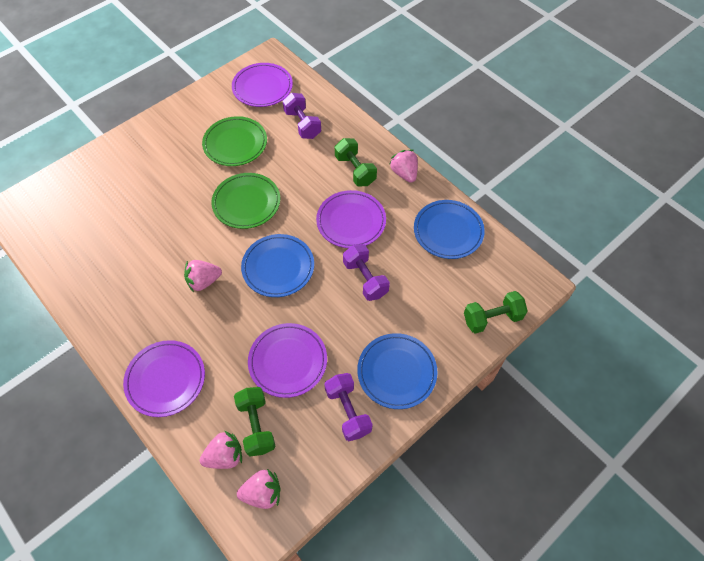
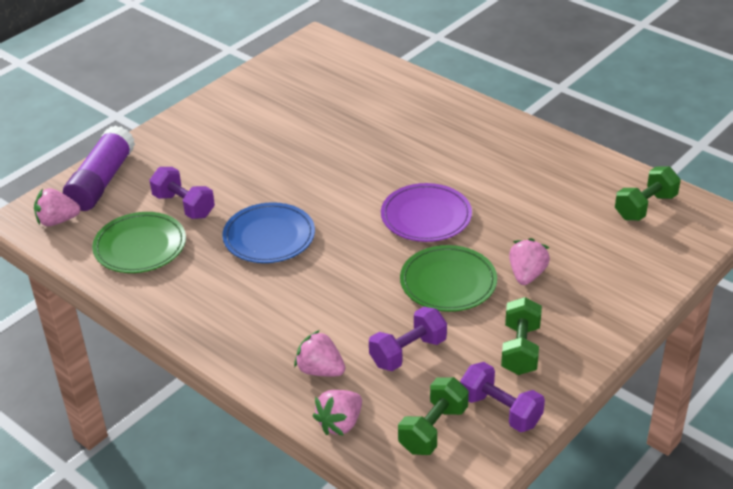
blue plate: 3 -> 1
purple glue stick: 0 -> 1
purple plate: 4 -> 1

